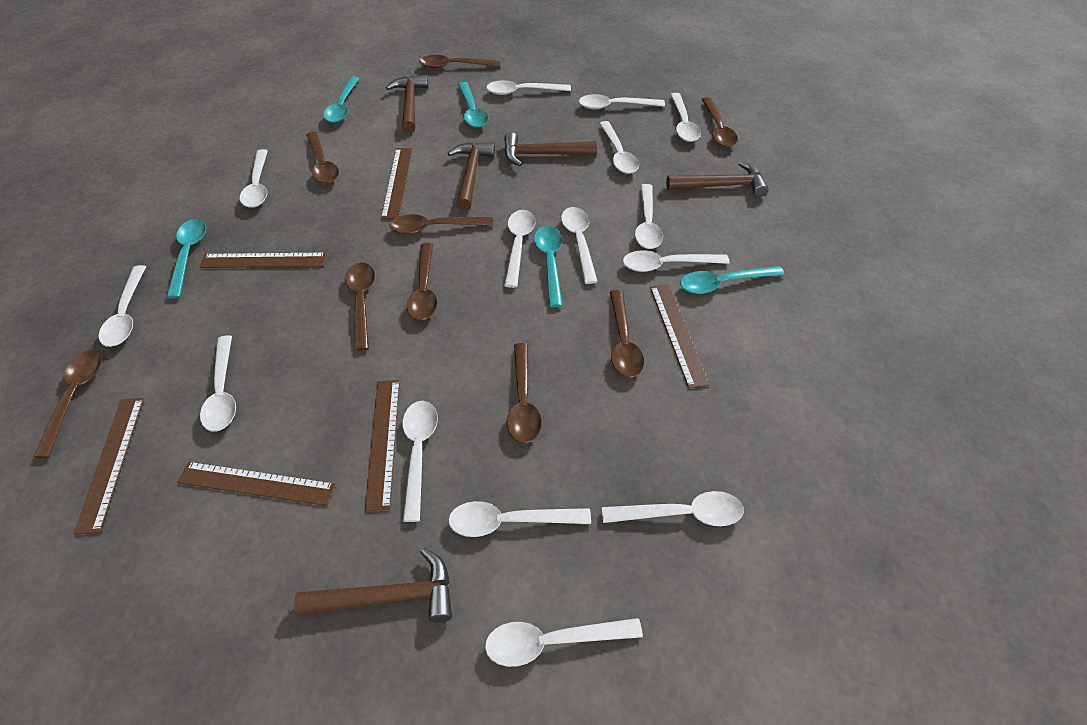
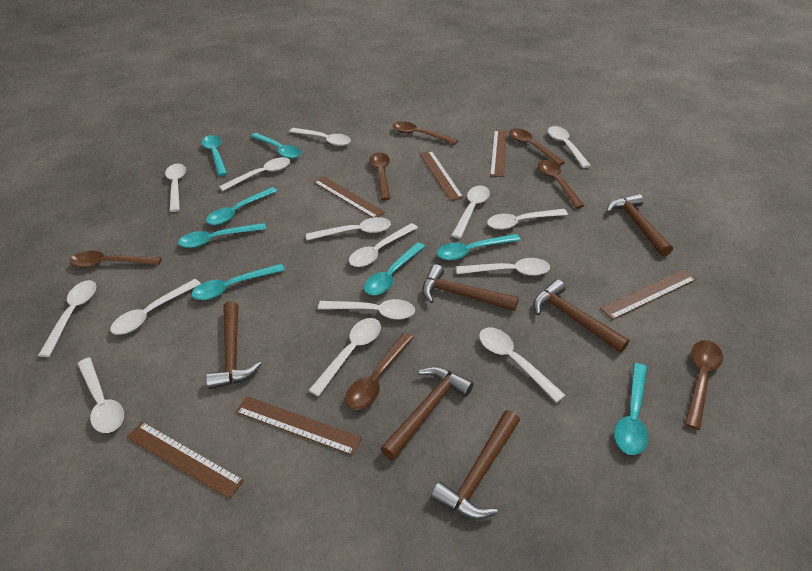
brown hammer: 5 -> 6
brown spoon: 9 -> 7
turquoise spoon: 5 -> 8

